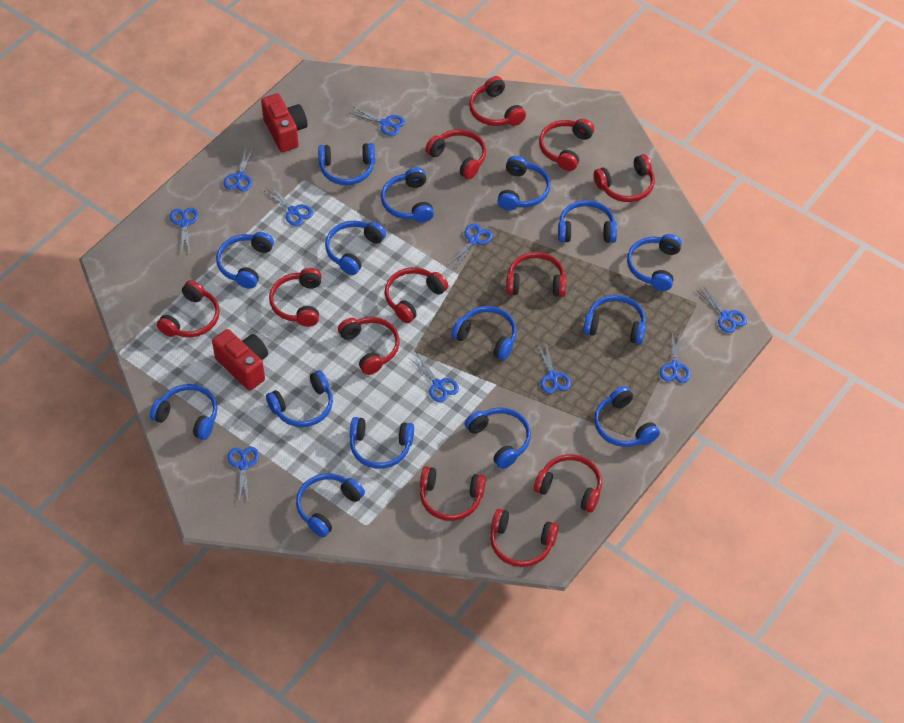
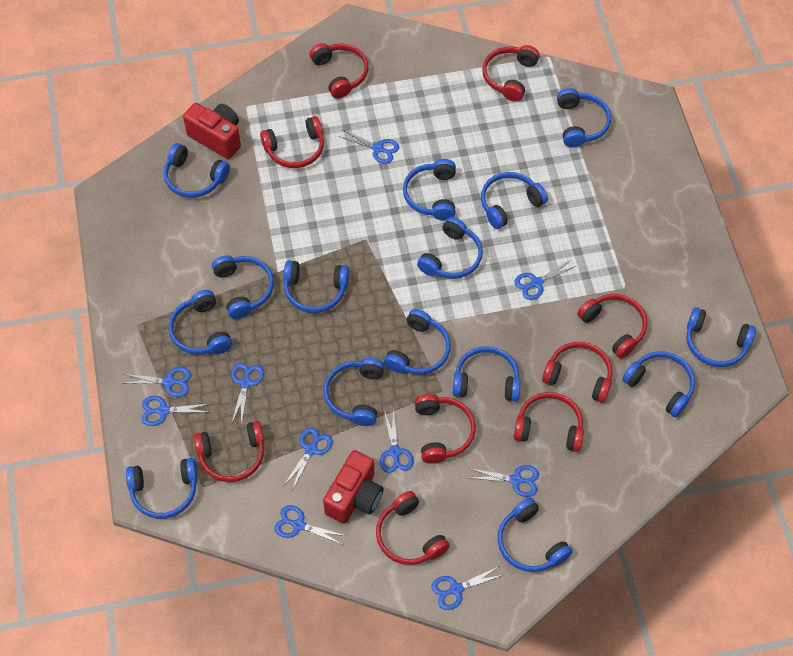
red headphones: 12 -> 9

